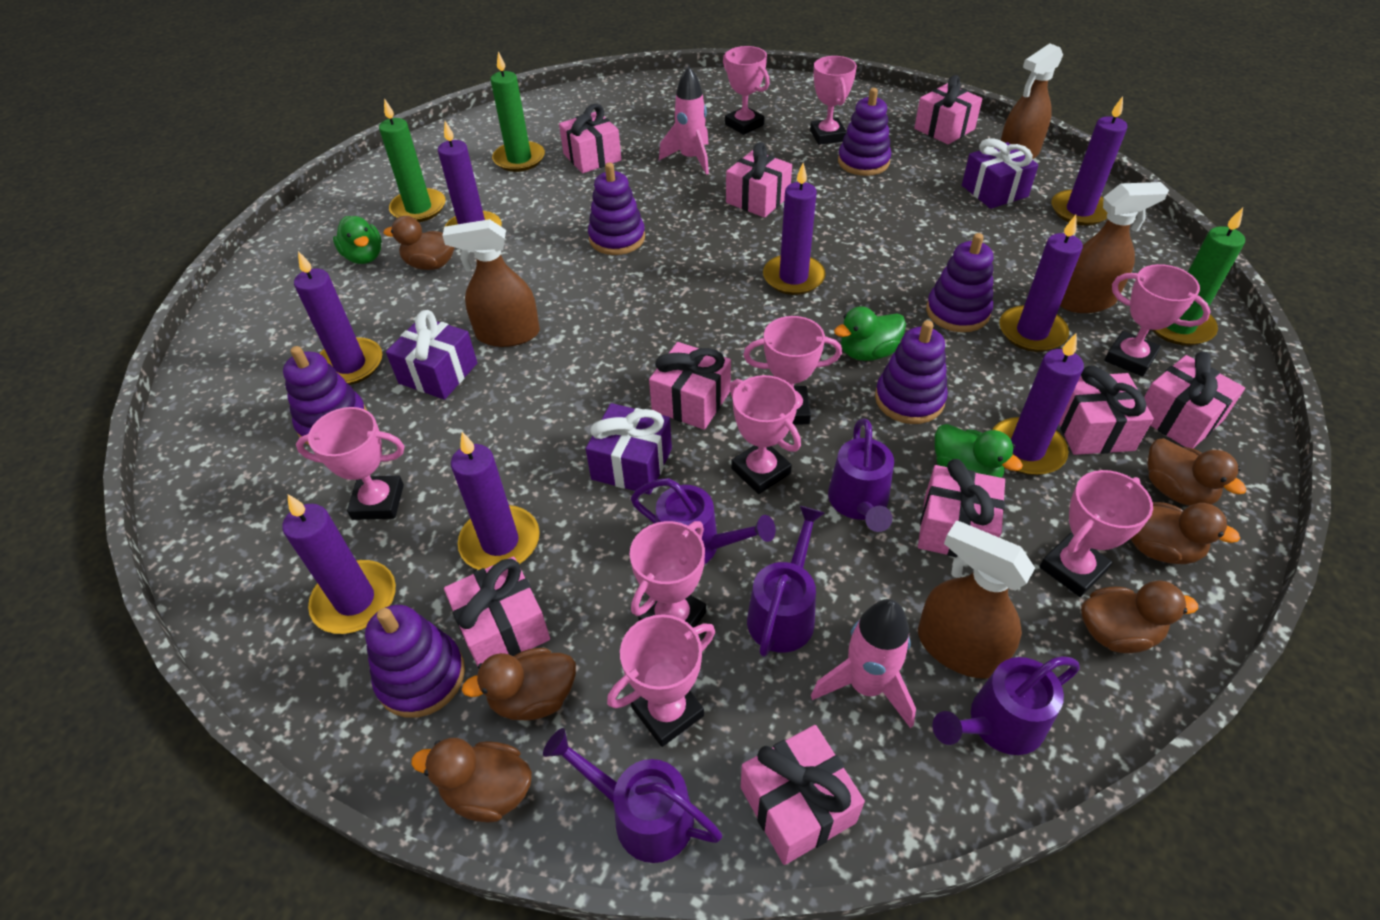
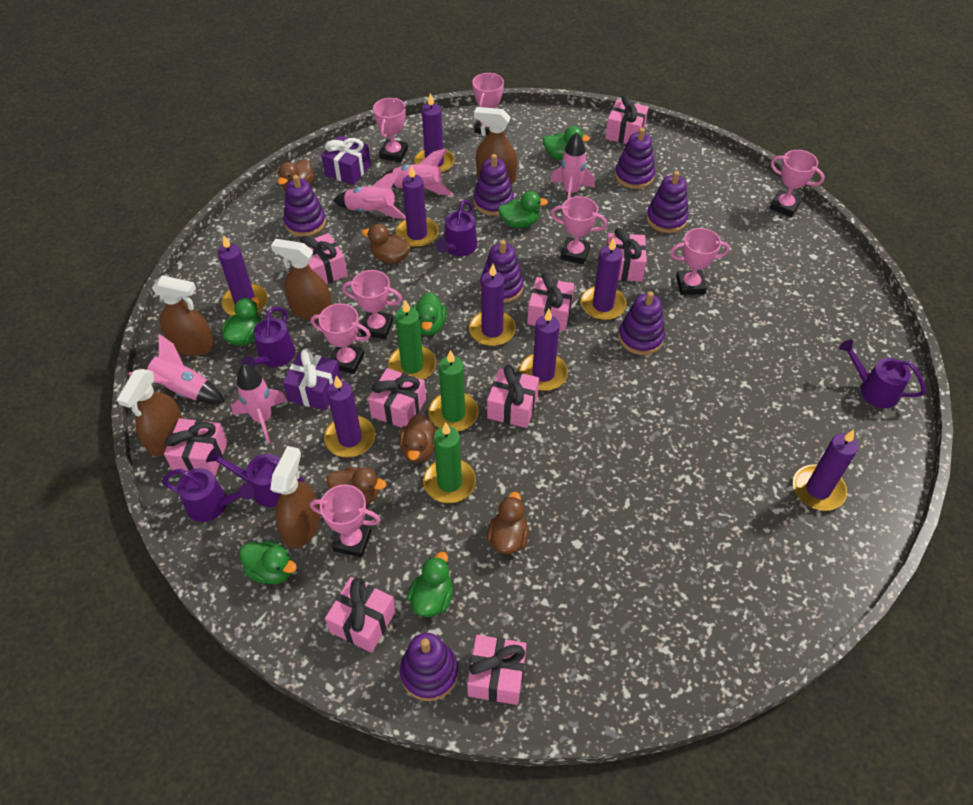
brown duck: 6 -> 5
brown spray bottle: 4 -> 5
green duck: 3 -> 6
pink rocket: 2 -> 5
pink trophy: 9 -> 8
purple gift: 3 -> 2
purple stacking toy: 6 -> 7

